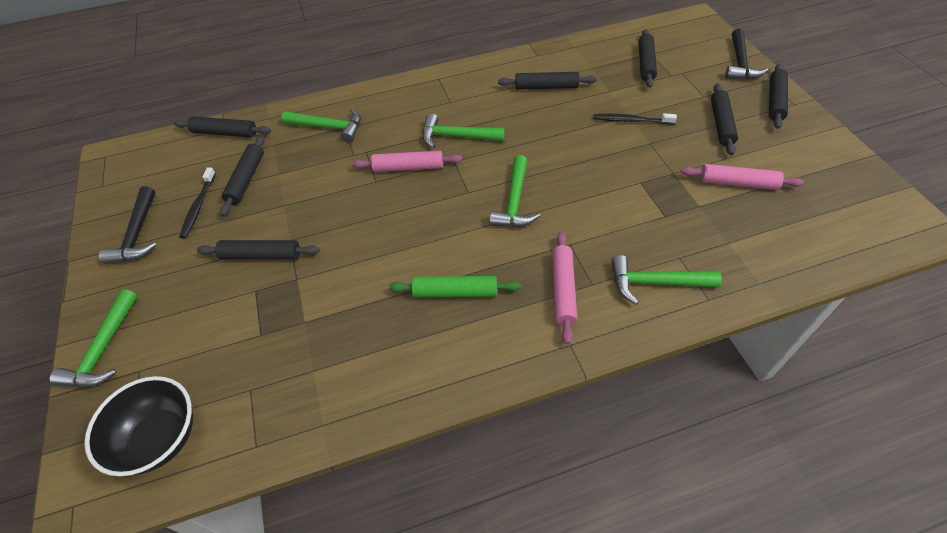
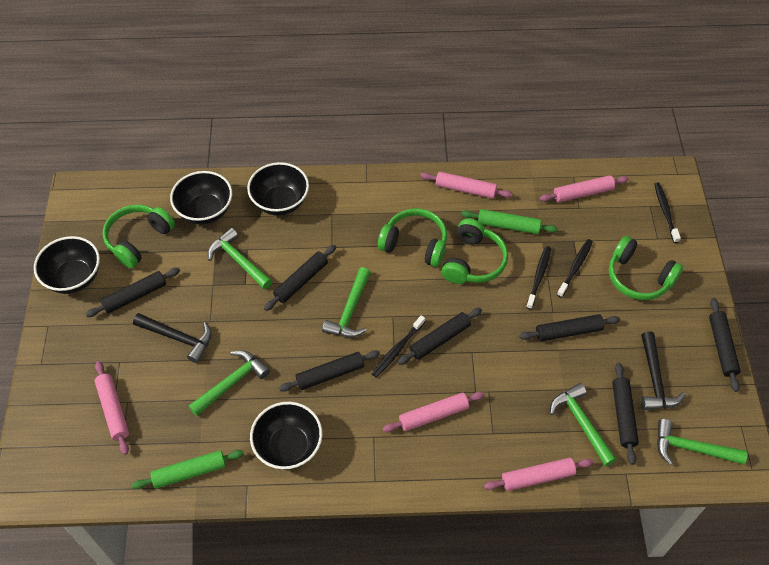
black bowl: 1 -> 4
black toothbrush: 2 -> 4
green headphones: 0 -> 4
green rolling pin: 1 -> 2
pink rolling pin: 3 -> 5

